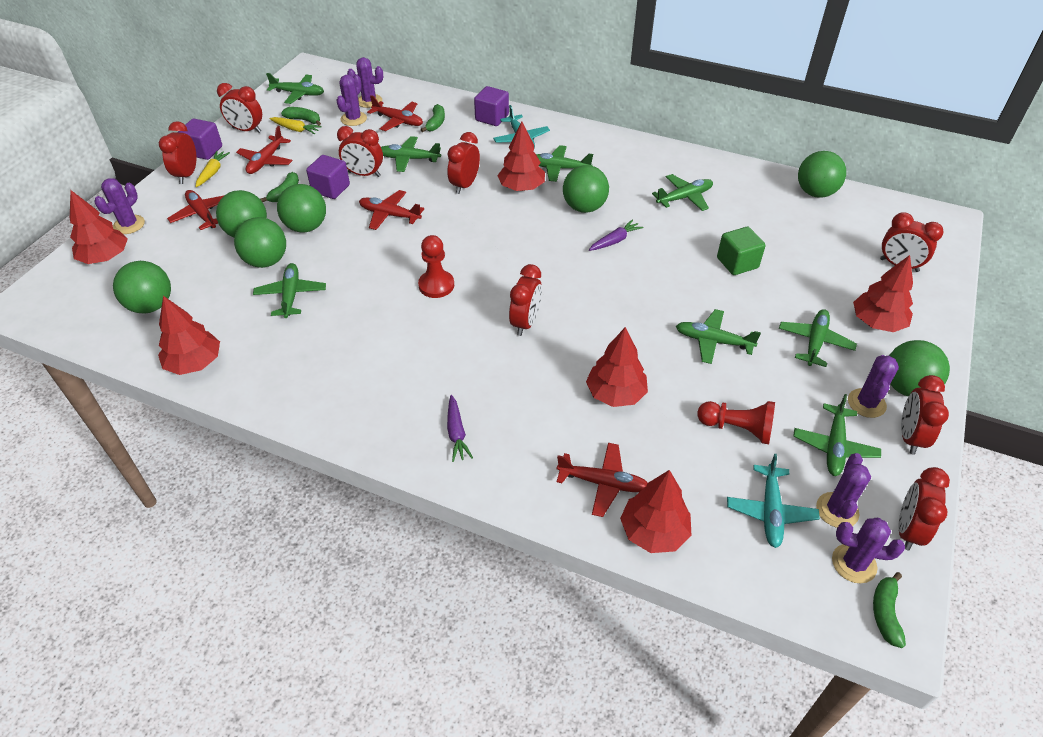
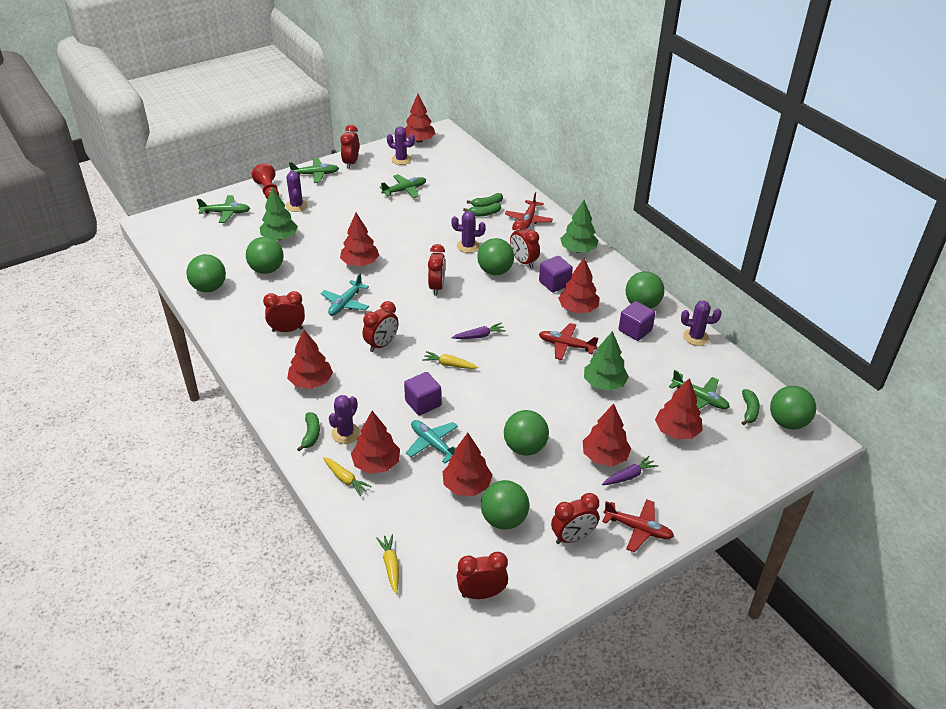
green cube: 1 -> 0
green plane: 8 -> 4
green tree: 0 -> 3
purple cactus: 6 -> 5
red clock: 8 -> 7
red pawn: 2 -> 1
red plane: 5 -> 3
red tree: 6 -> 8
yellow carrot: 2 -> 3

